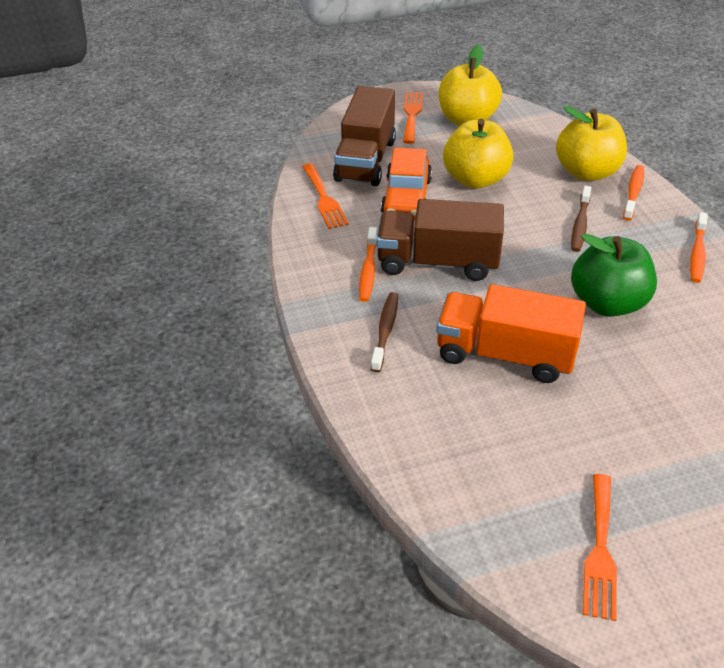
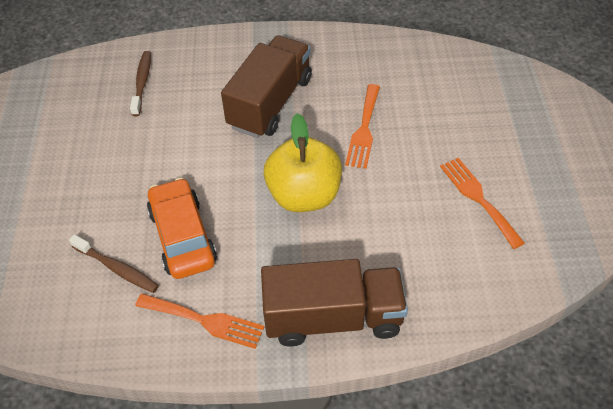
green apple: 1 -> 0
orange toothbrush: 3 -> 0
orange truck: 1 -> 0
yellow apple: 3 -> 1

